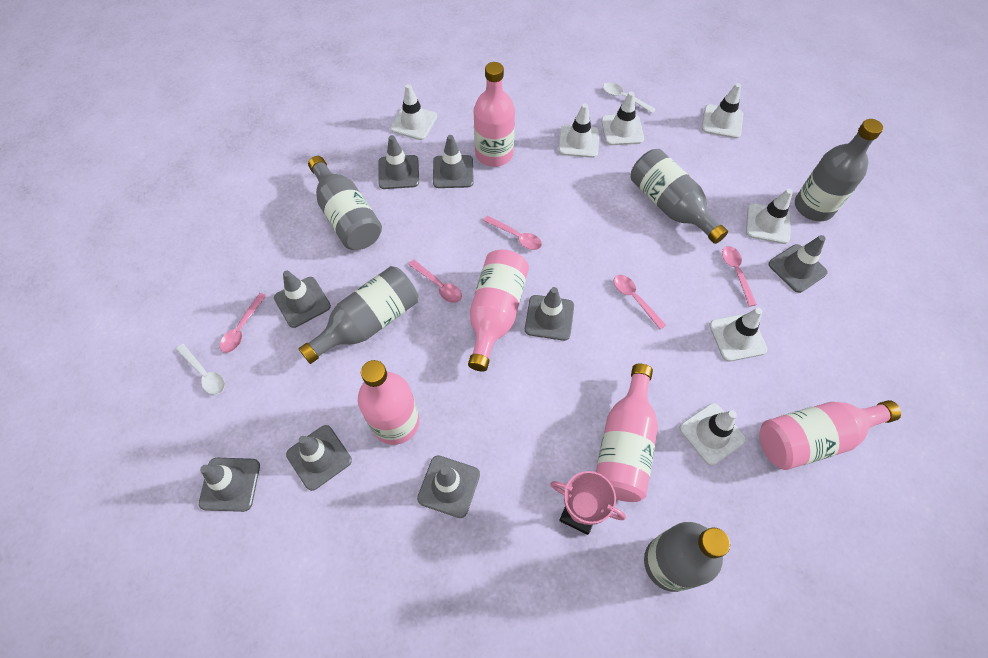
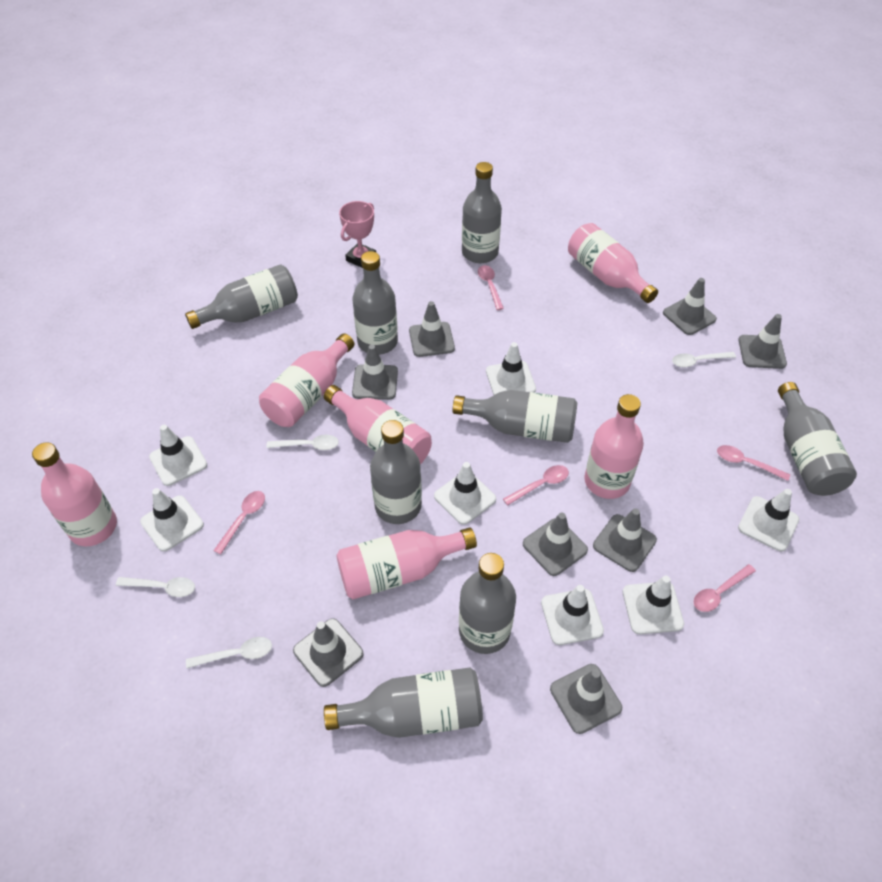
grey bottle: 5 -> 8
pink bottle: 5 -> 6
white spoon: 2 -> 4

